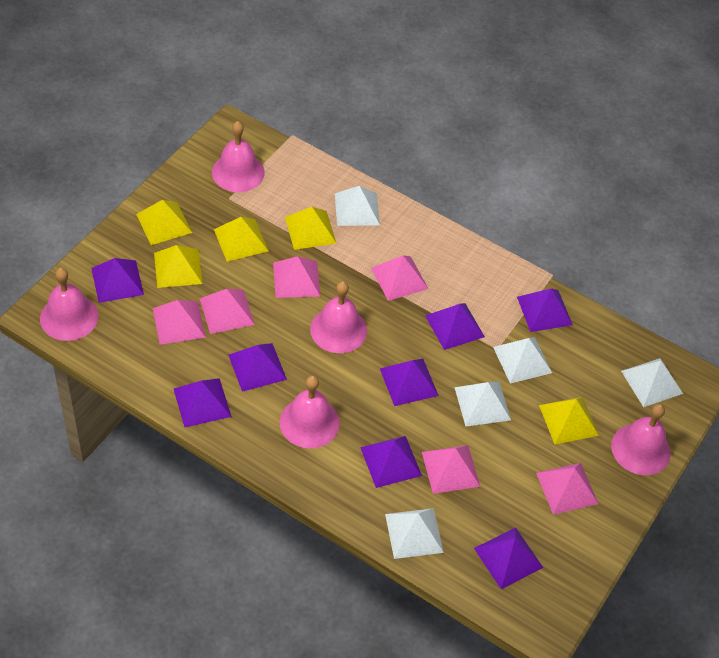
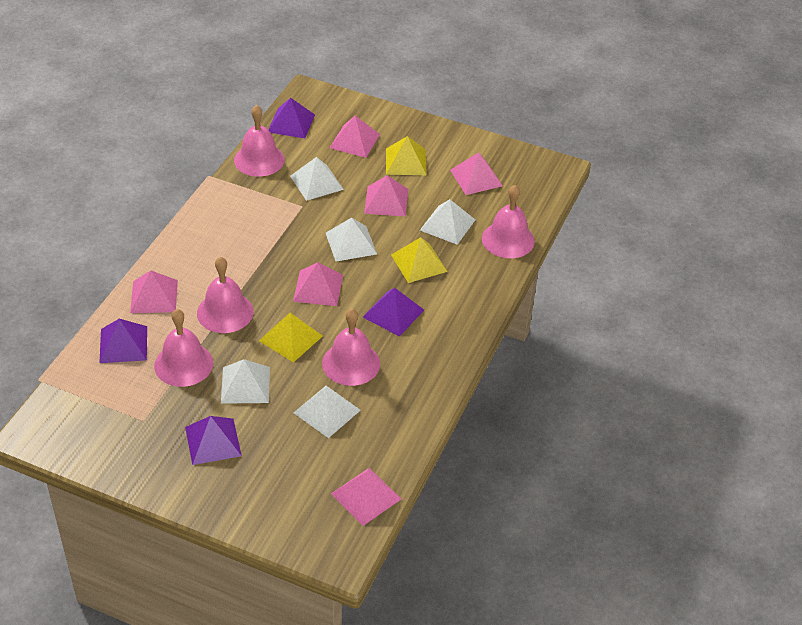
purple pyramid: 8 -> 4
yellow pyramid: 5 -> 3

